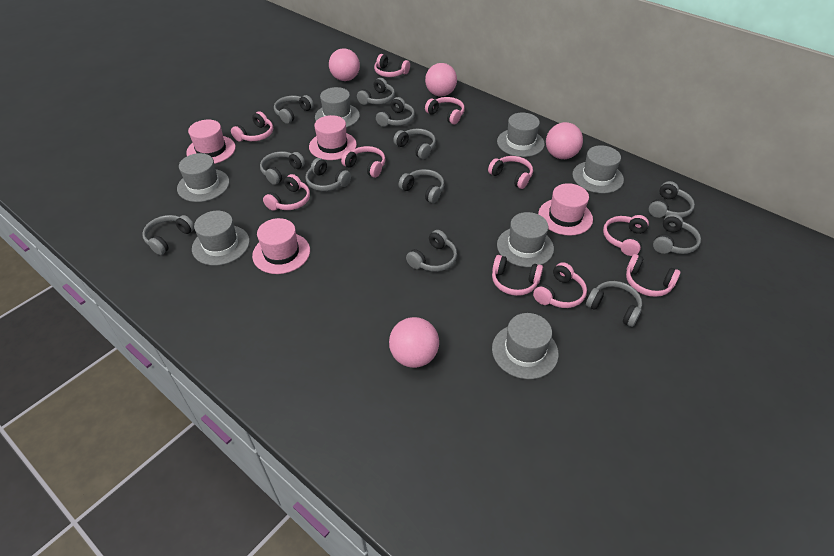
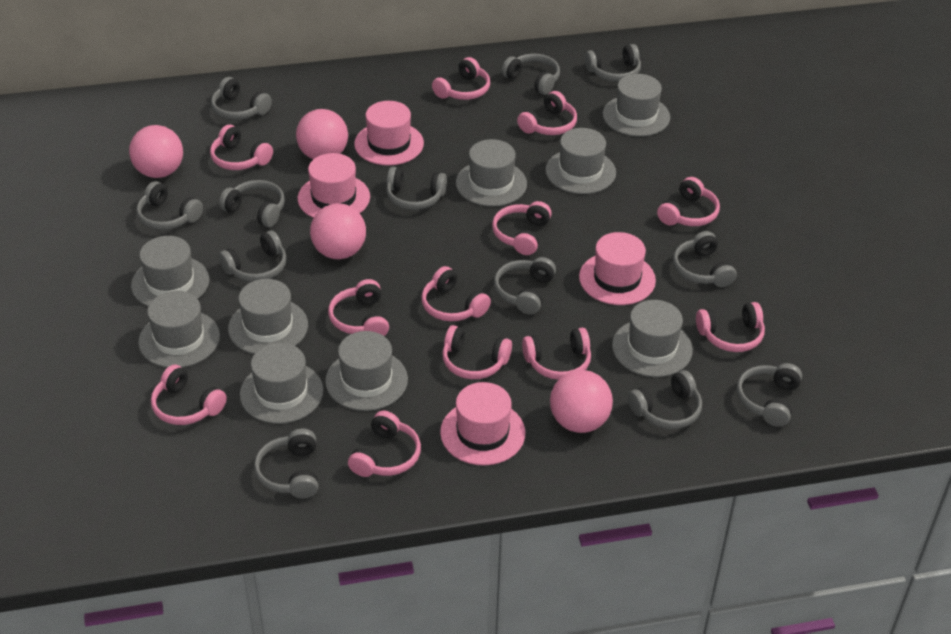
grey hat: 7 -> 9
pink headphones: 10 -> 12

